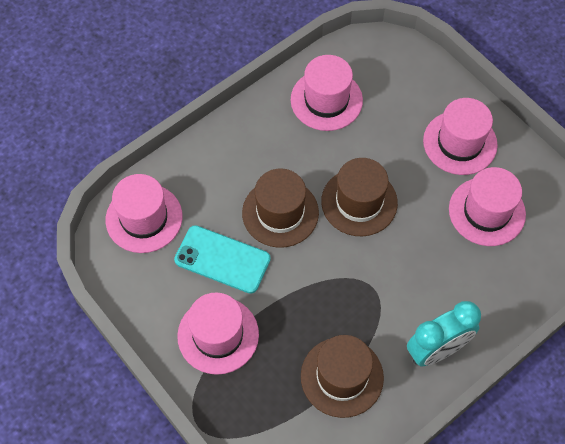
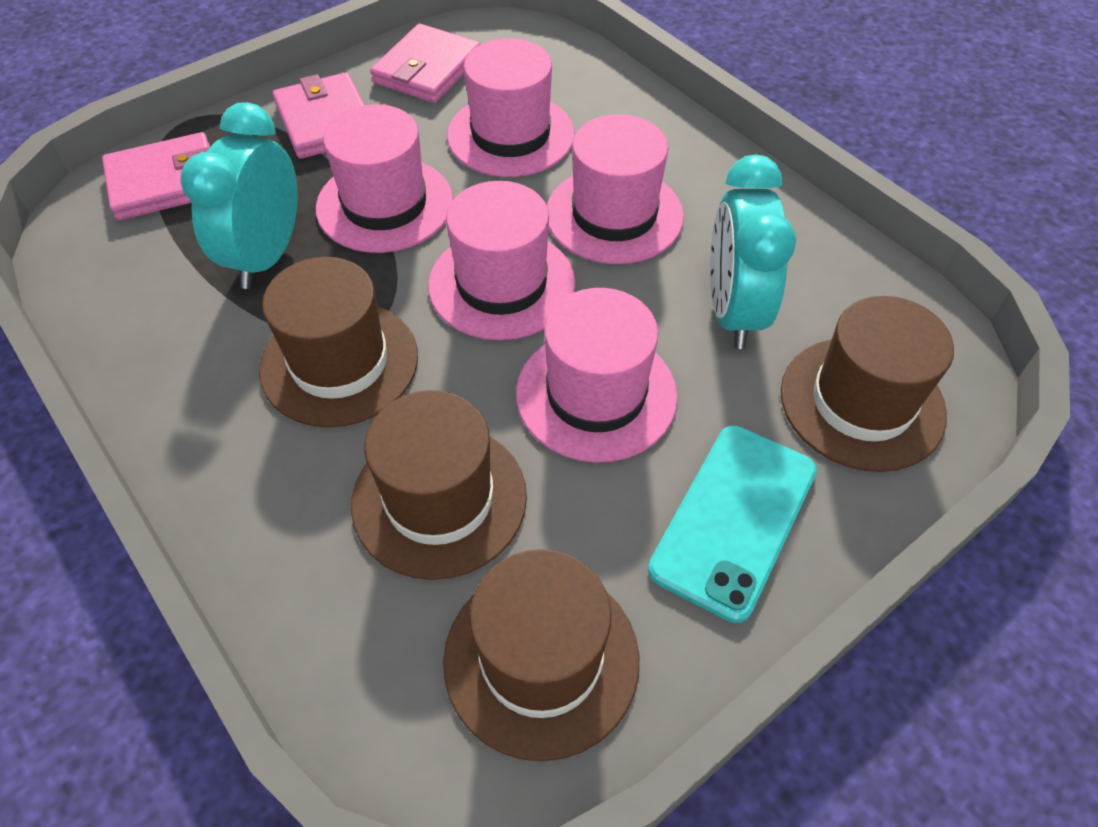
brown hat: 3 -> 4
pink wallet: 0 -> 3
turquoise clock: 1 -> 2

